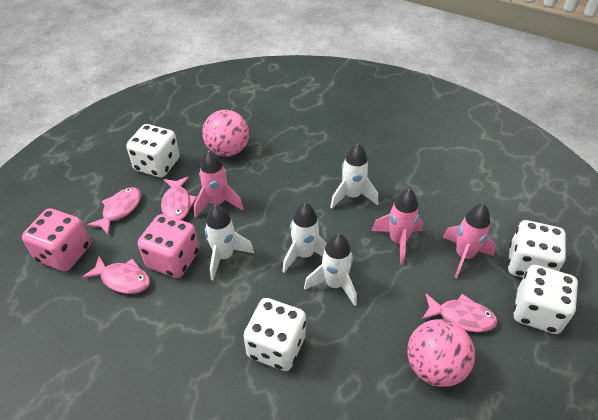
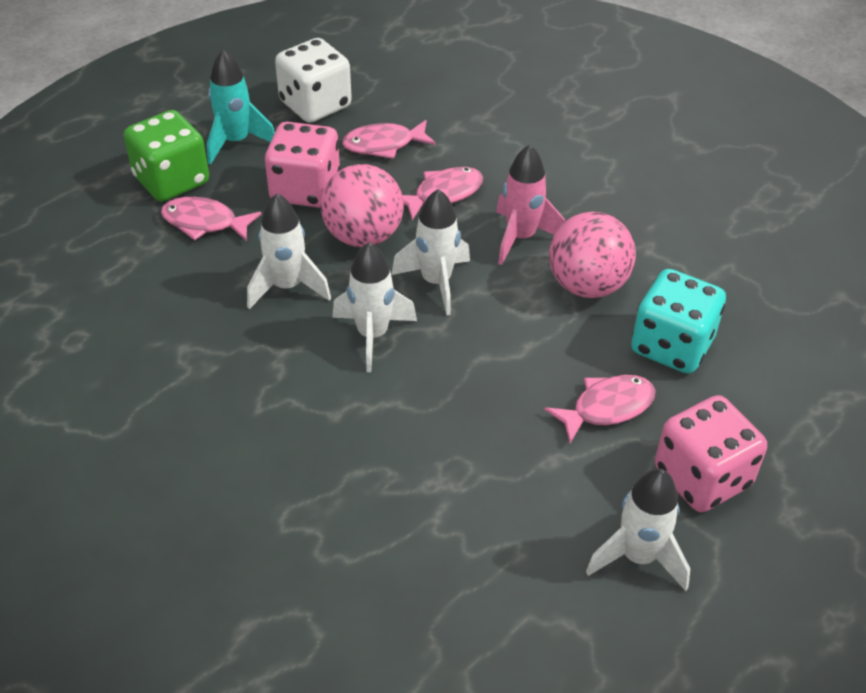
green dice: 0 -> 1
pink rocket: 3 -> 1
turquoise dice: 0 -> 1
turquoise rocket: 0 -> 1
white dice: 4 -> 1

